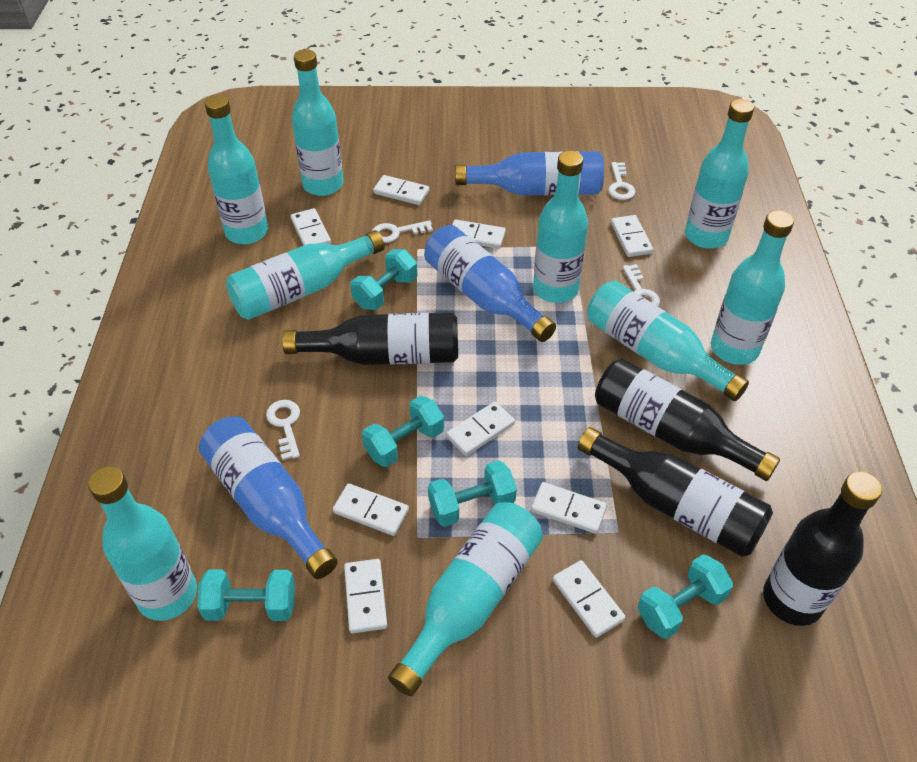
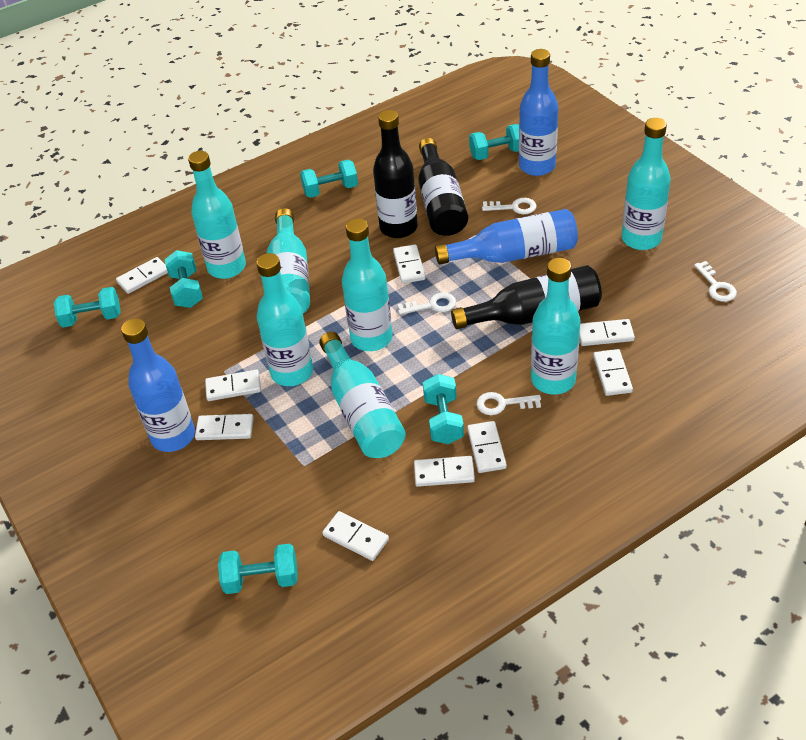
black bottle: 4 -> 3
turquoise bottle: 9 -> 7
turquoise dumbbell: 5 -> 6

